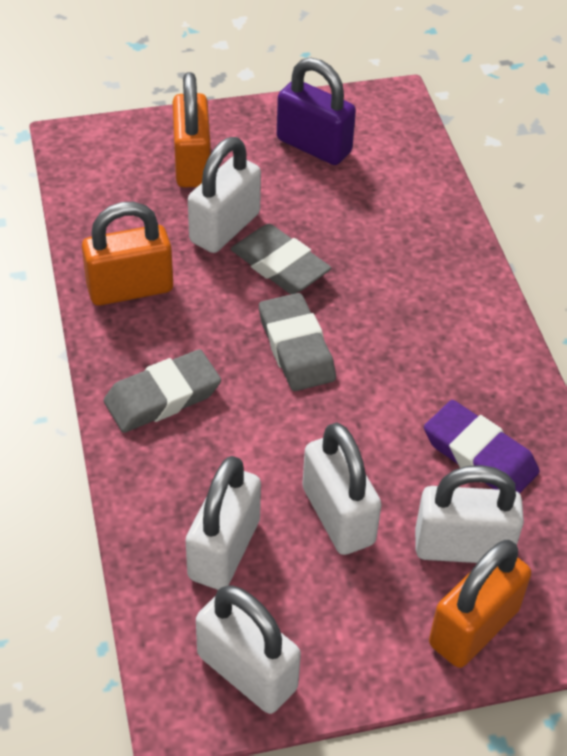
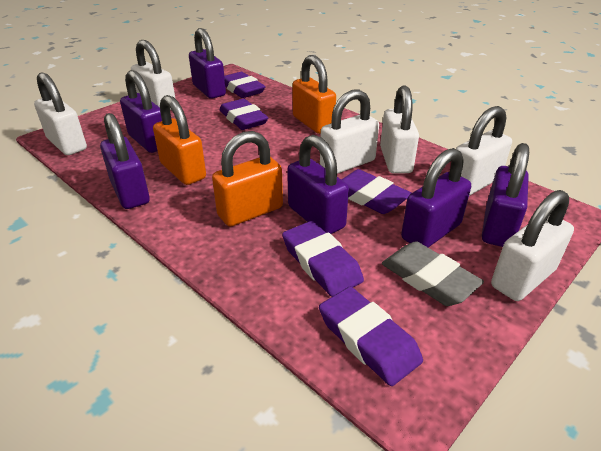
grey eraser: 3 -> 1
purple eraser: 1 -> 5
purple padlock: 1 -> 6
white padlock: 5 -> 6

